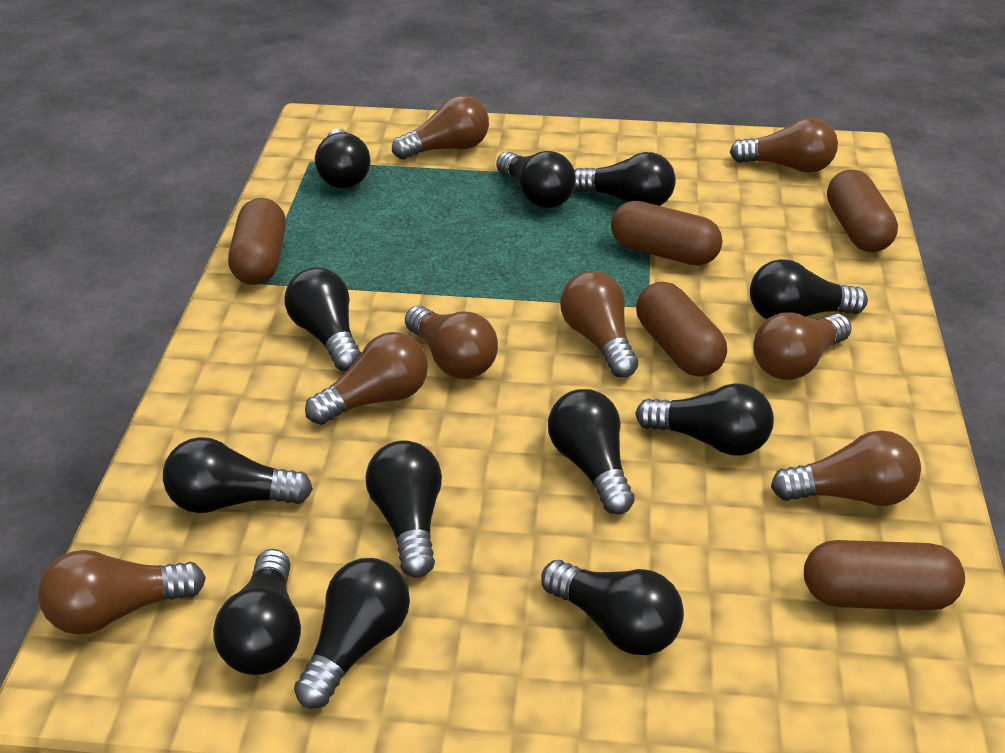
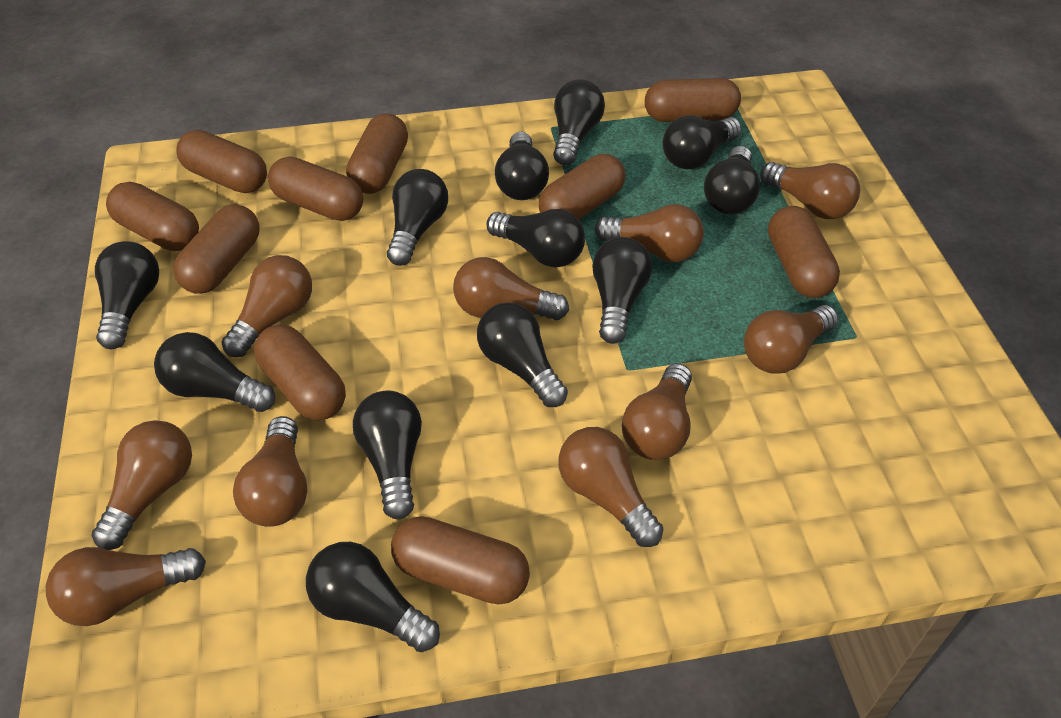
brown capsule: 5 -> 10
brown light bulb: 8 -> 10

